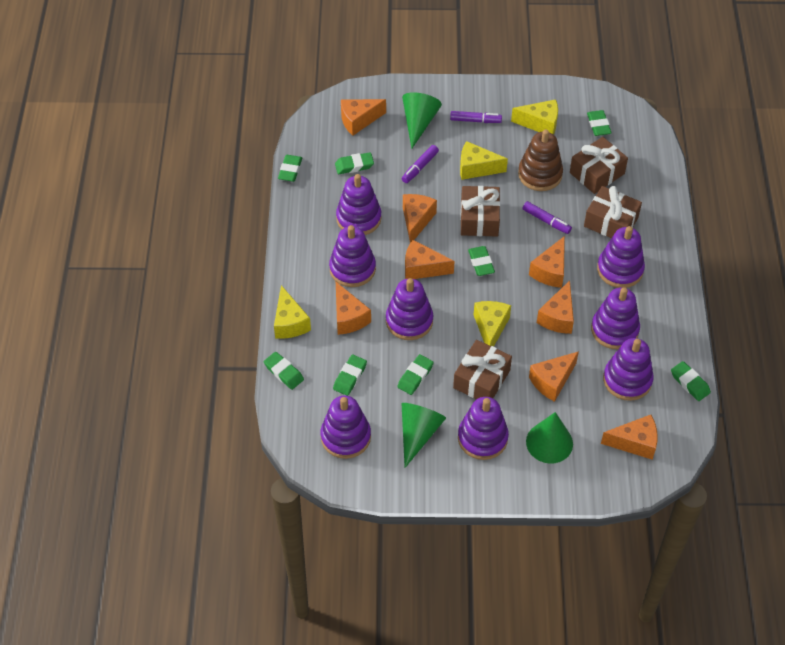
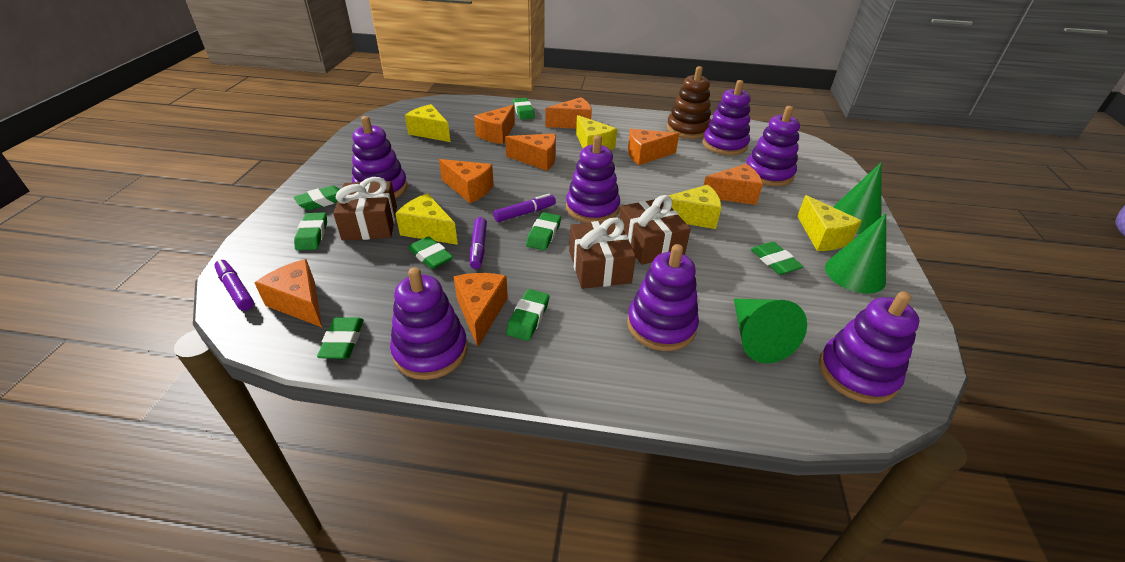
brown gift: 4 -> 3
purple stacking toy: 8 -> 7
yellow cheese: 4 -> 5

